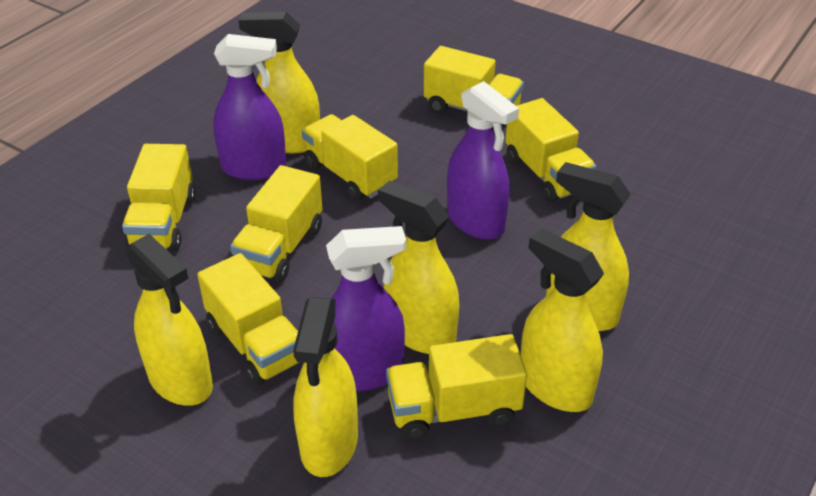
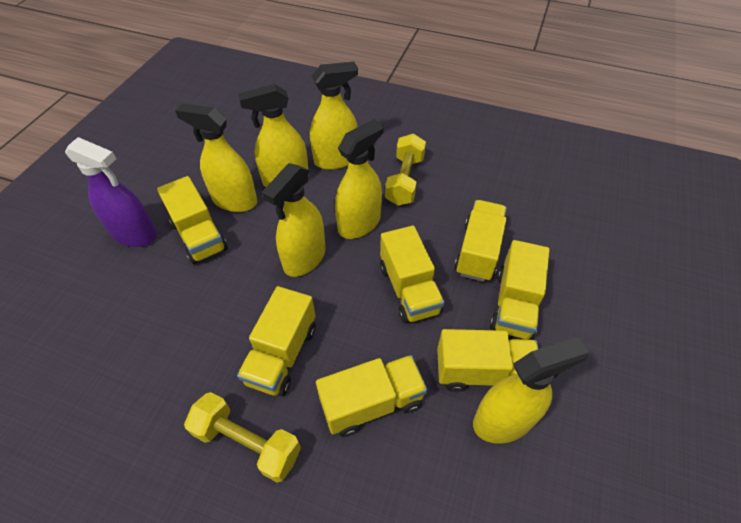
purple spray bottle: 3 -> 1
yellow dumbbell: 0 -> 2

